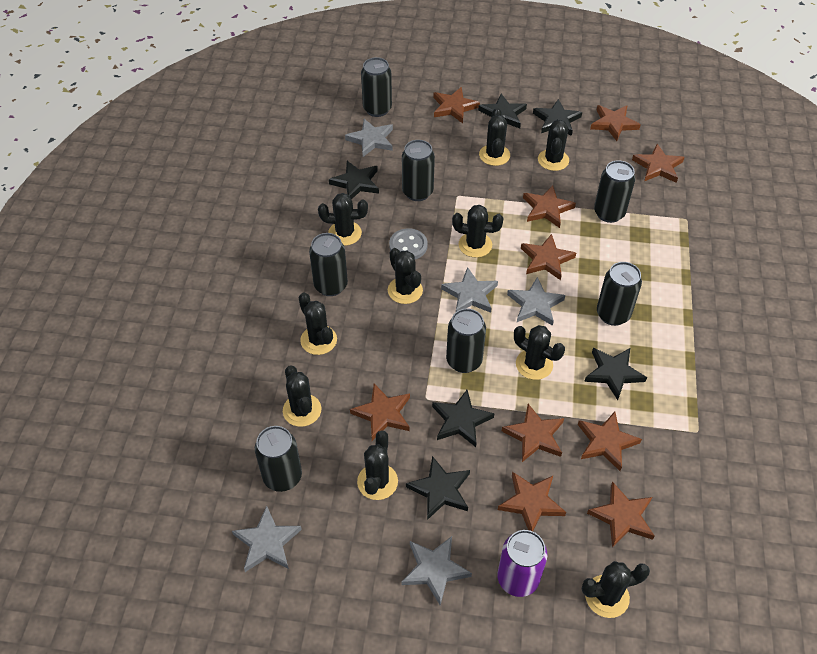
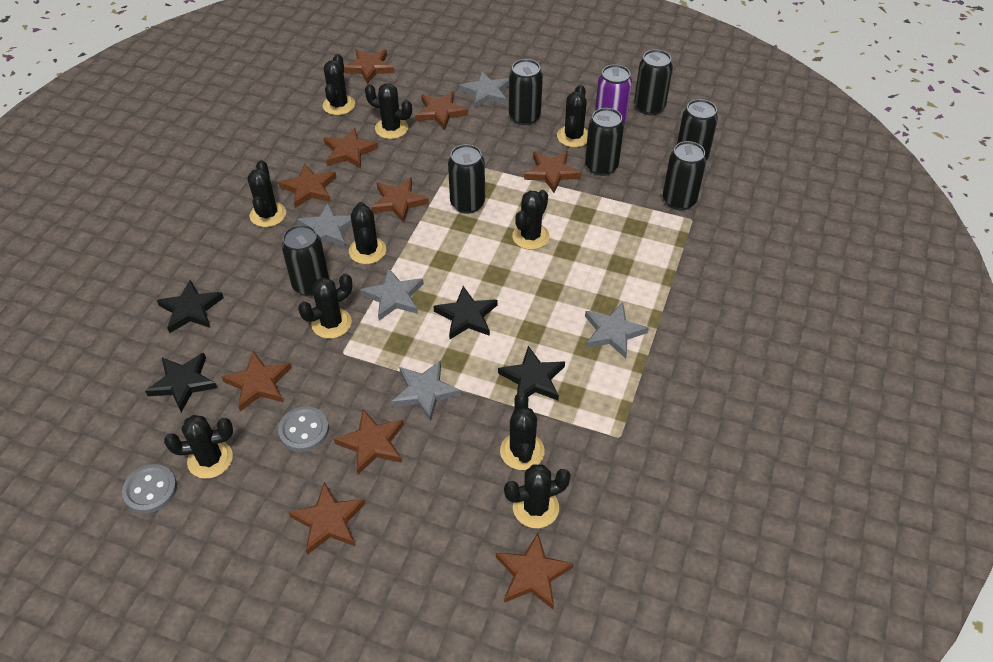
black star: 6 -> 4
grey button: 1 -> 2

